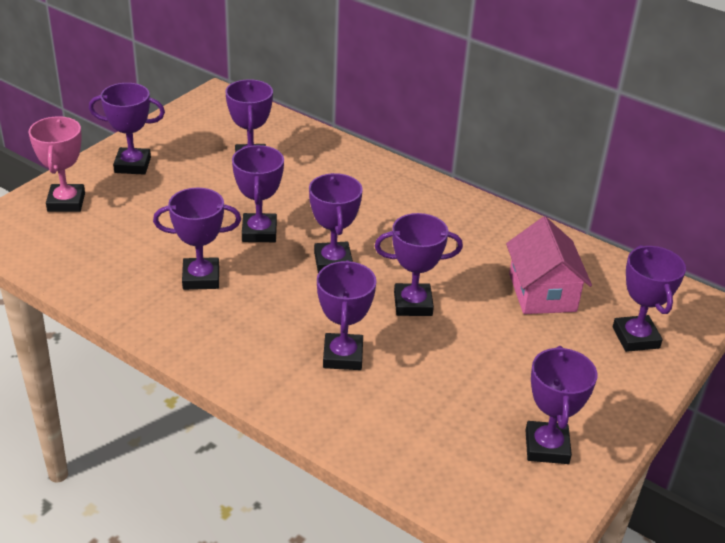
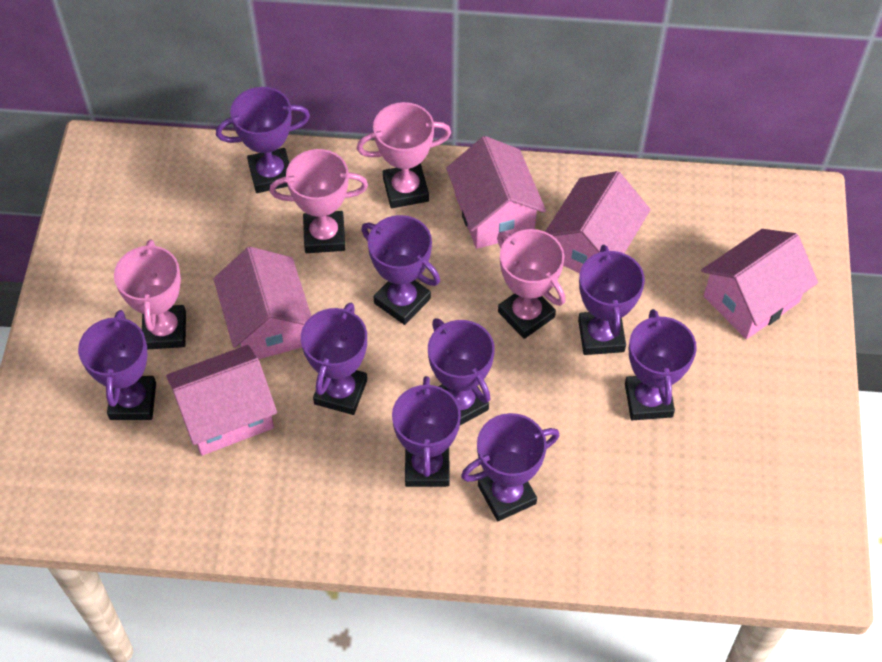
pink house: 1 -> 5
pink trophy: 1 -> 4

